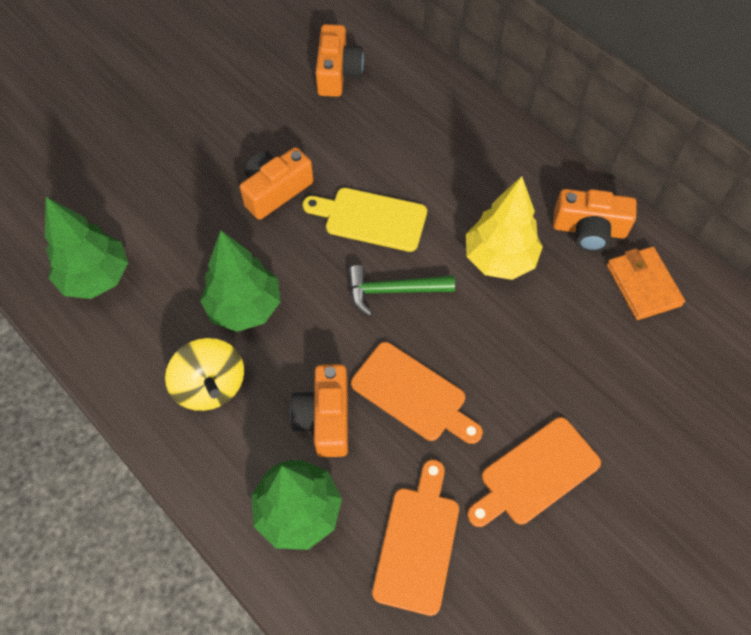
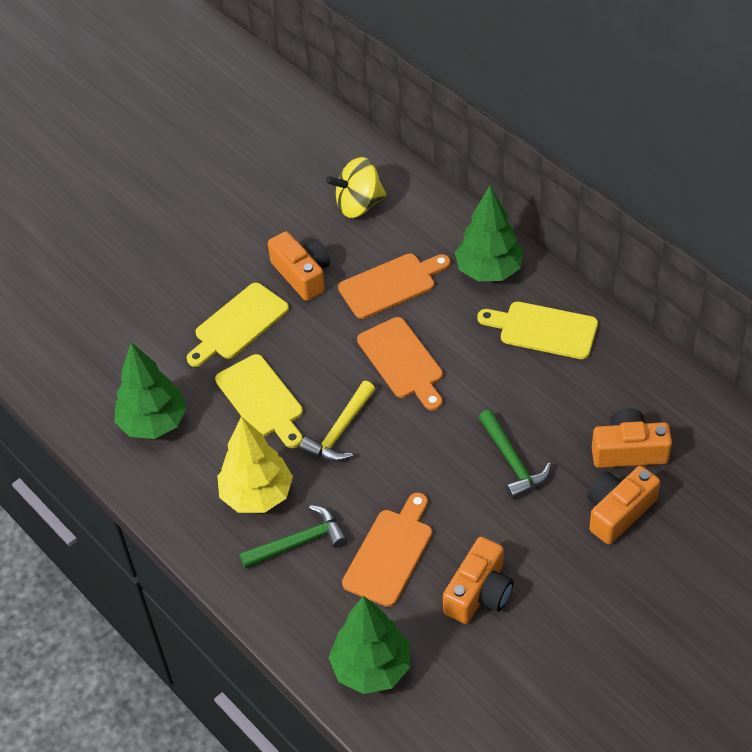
green hammer: 1 -> 2
orange wallet: 1 -> 0
yellow cutting board: 1 -> 3
yellow hammer: 0 -> 1

